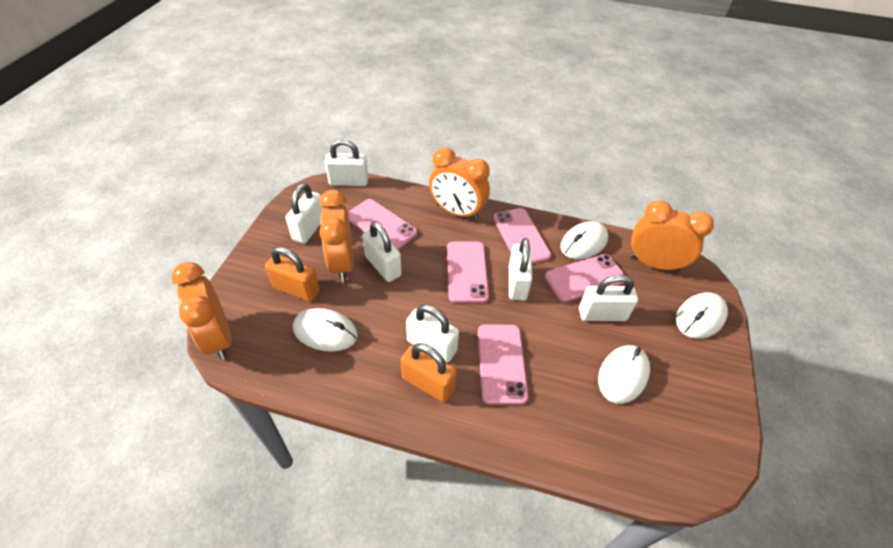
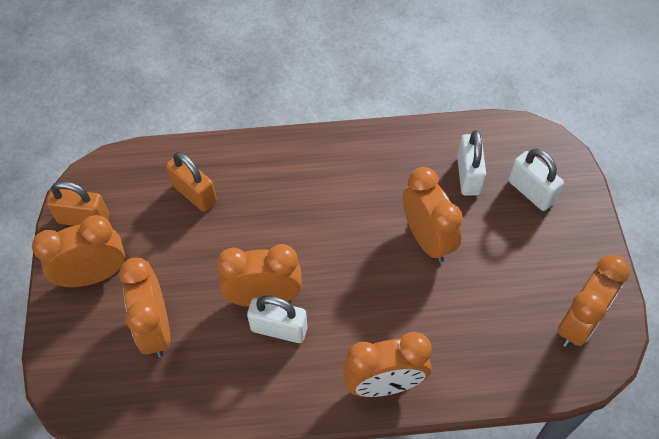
orange clock: 4 -> 6
pink phone: 5 -> 0
white mouse: 4 -> 0
white padlock: 6 -> 3

